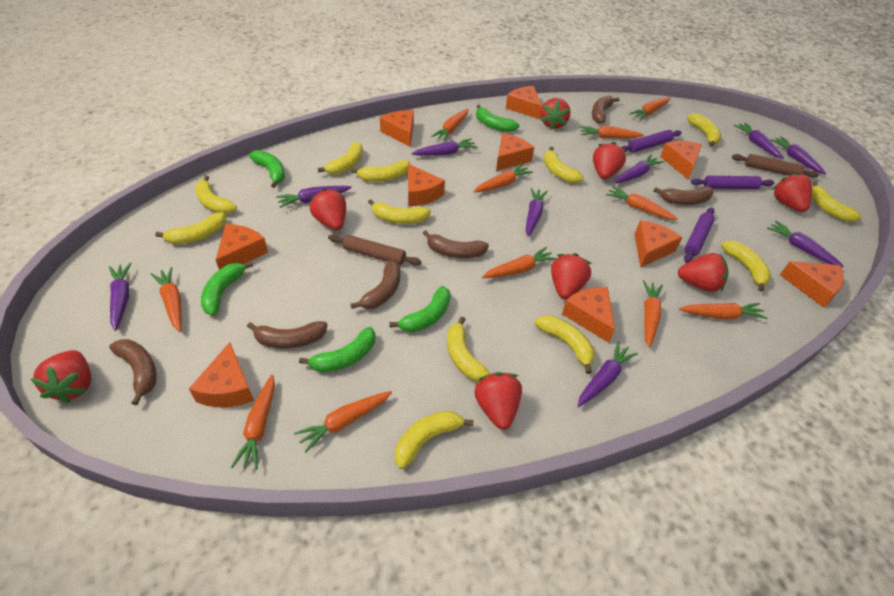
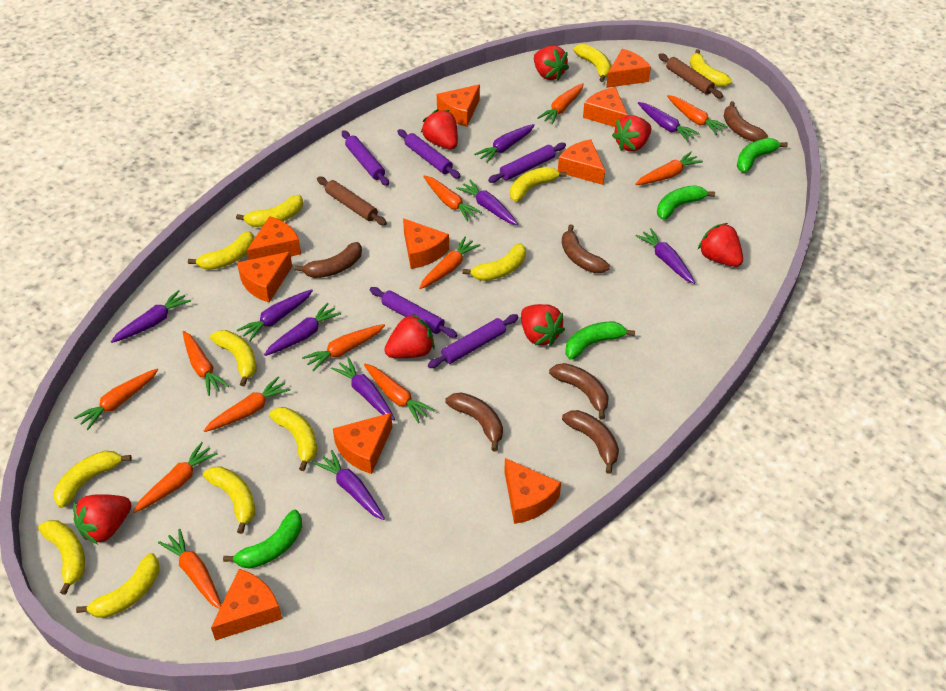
green banana: 5 -> 4
orange carrot: 11 -> 12
purple rolling pin: 3 -> 5
red strawberry: 8 -> 7

